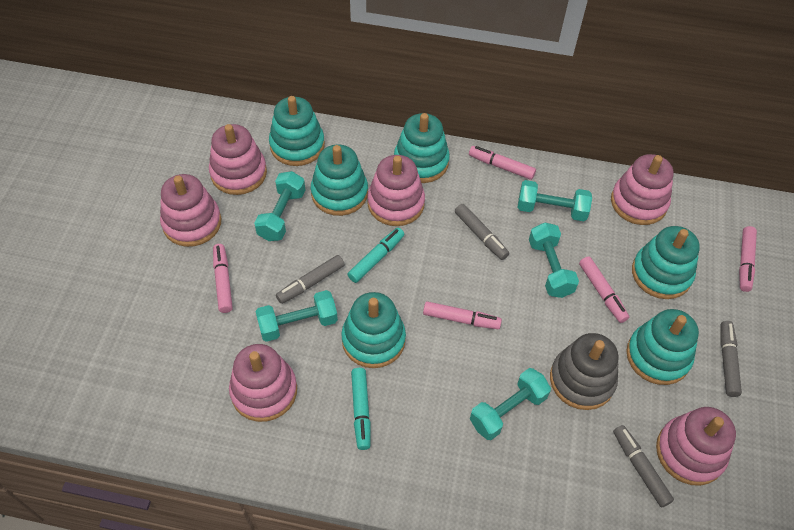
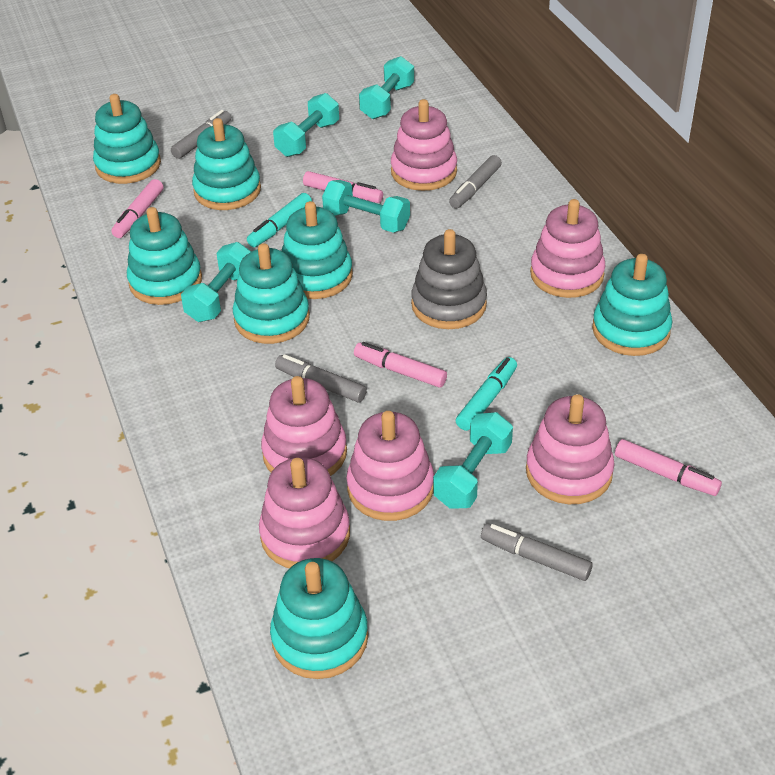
pink marker: 5 -> 4
turquoise stacking toy: 6 -> 7

